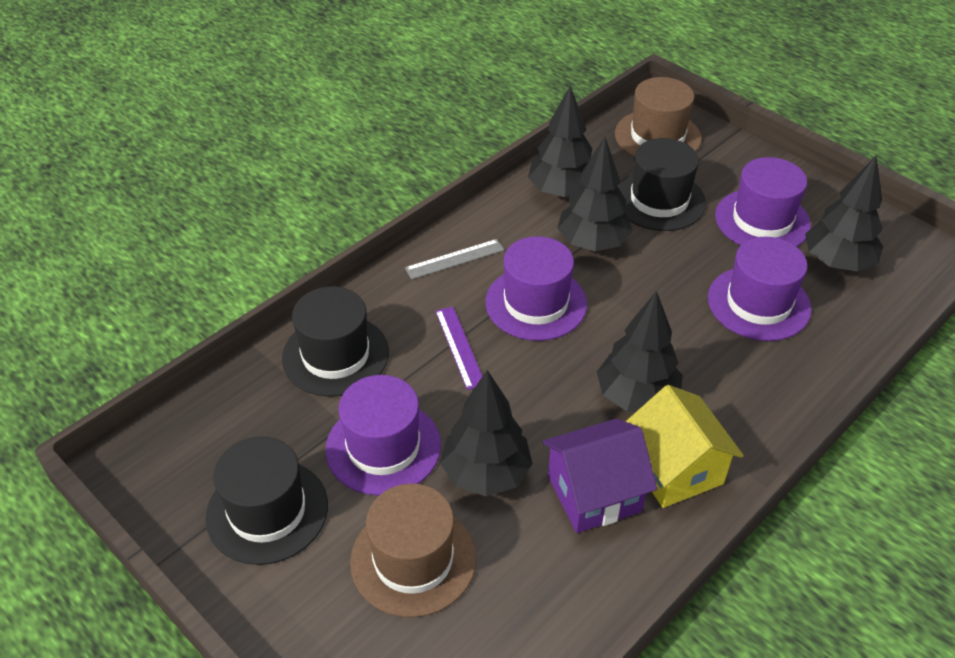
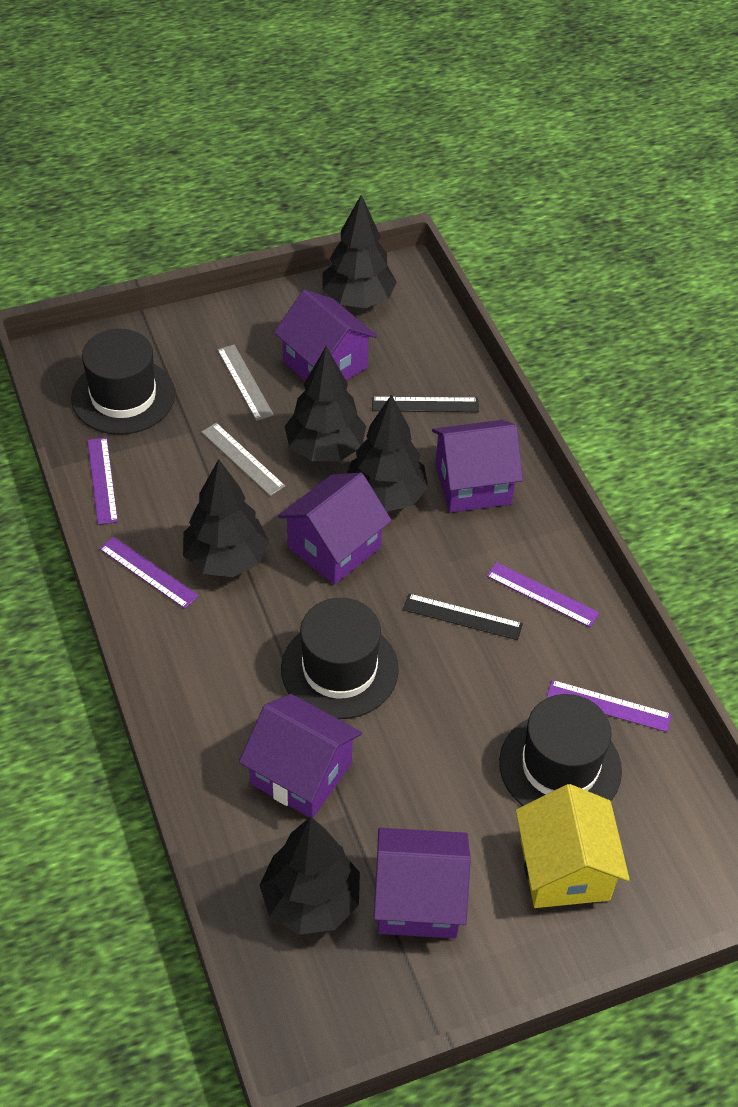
black ruler: 0 -> 2
brown hat: 2 -> 0
grey ruler: 1 -> 2
purple hat: 4 -> 0
purple house: 1 -> 5
purple ruler: 1 -> 4

